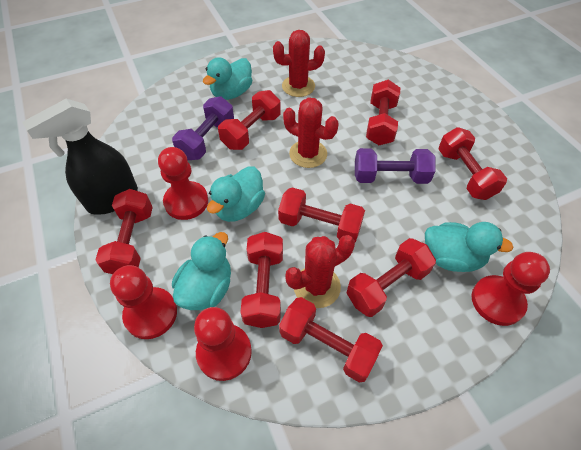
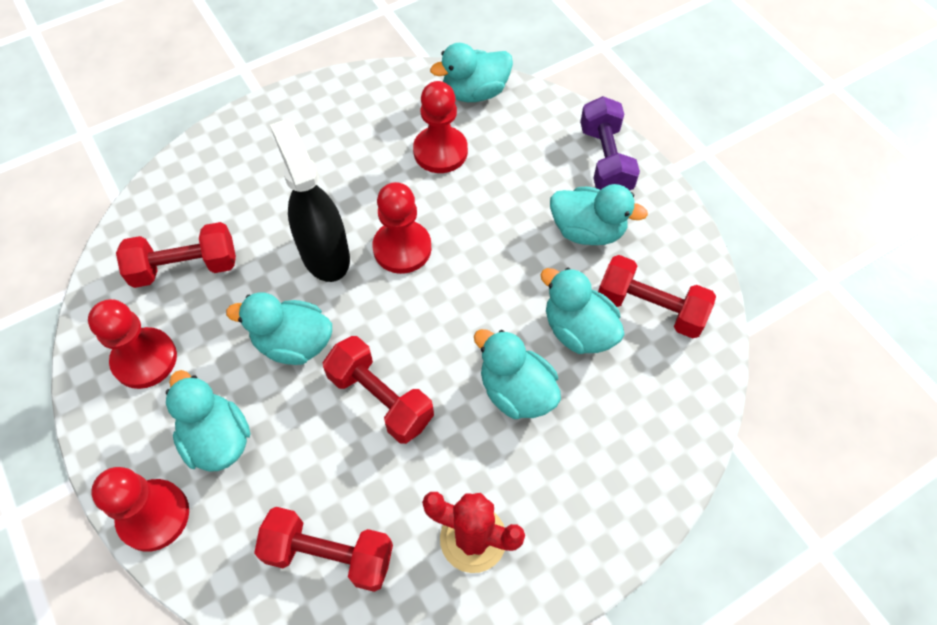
purple dumbbell: 2 -> 1
red cactus: 3 -> 1
red dumbbell: 8 -> 4
turquoise duck: 4 -> 6

